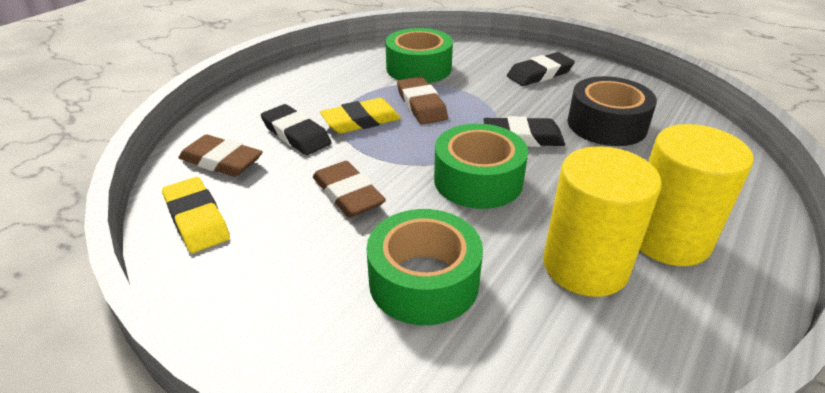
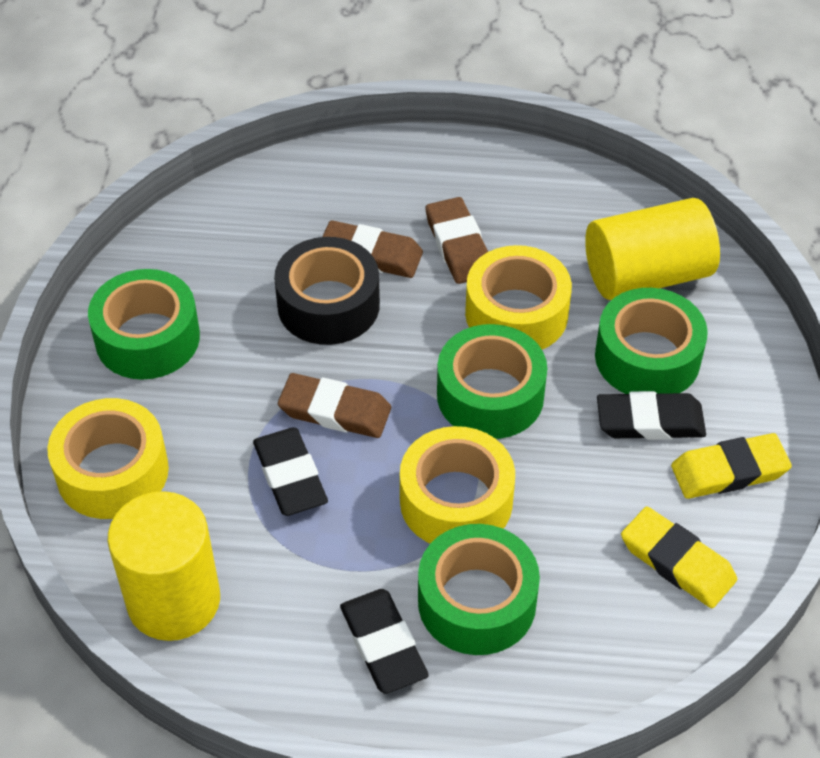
green tape: 3 -> 4
yellow tape: 0 -> 3

